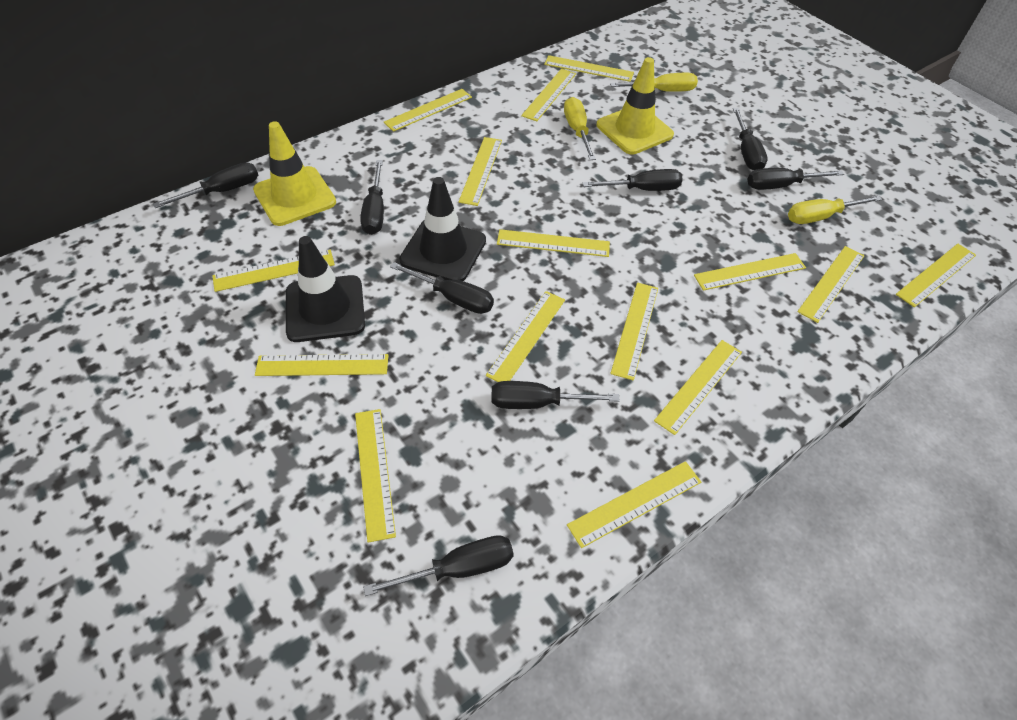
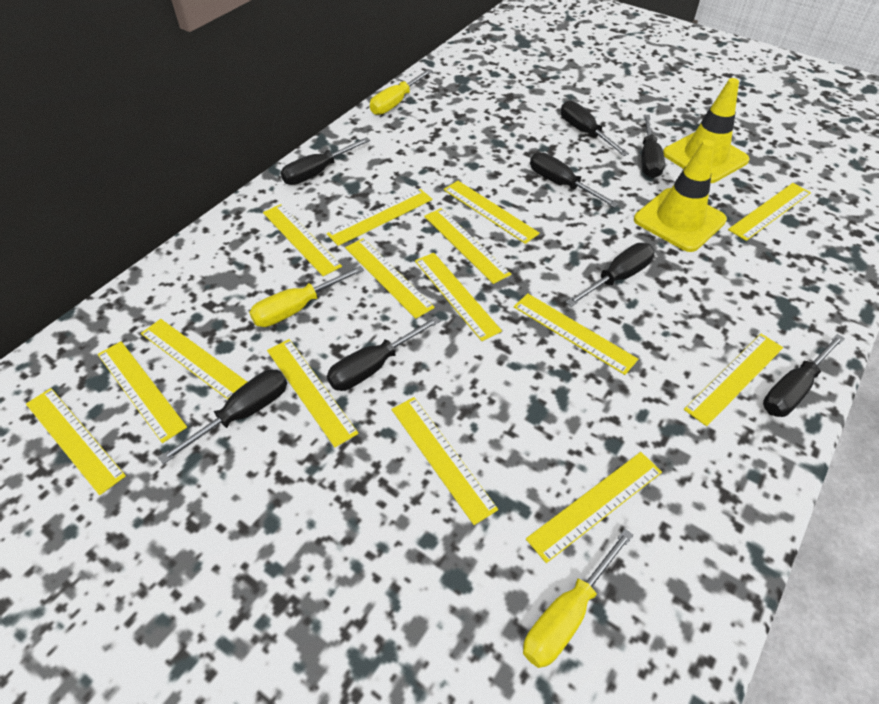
black traffic cone: 2 -> 0

